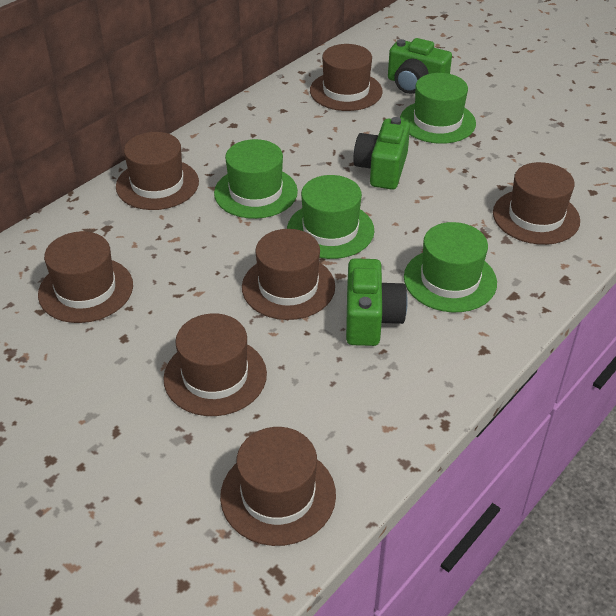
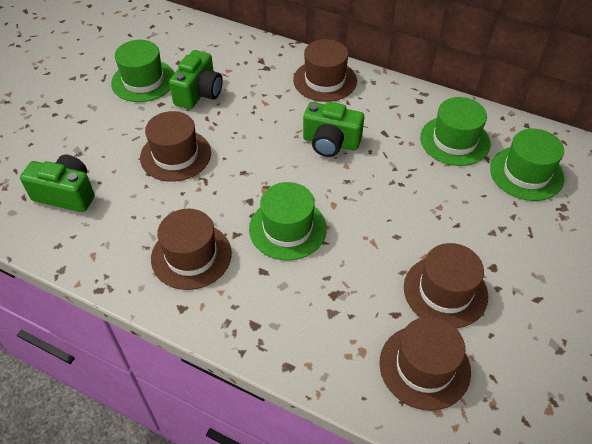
brown hat: 7 -> 5

